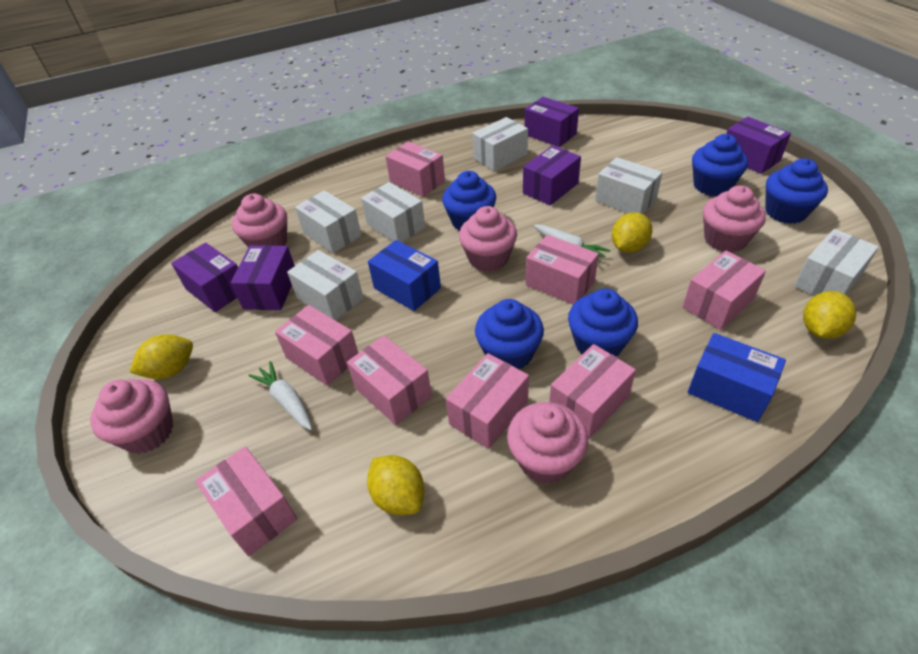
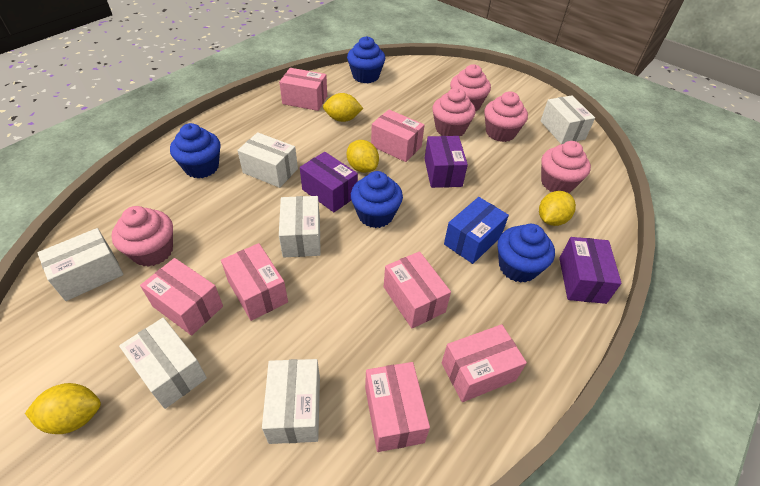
blue box: 2 -> 1
blue cupcake: 5 -> 4
pink box: 8 -> 7
purple box: 5 -> 3
white carrot: 2 -> 0

